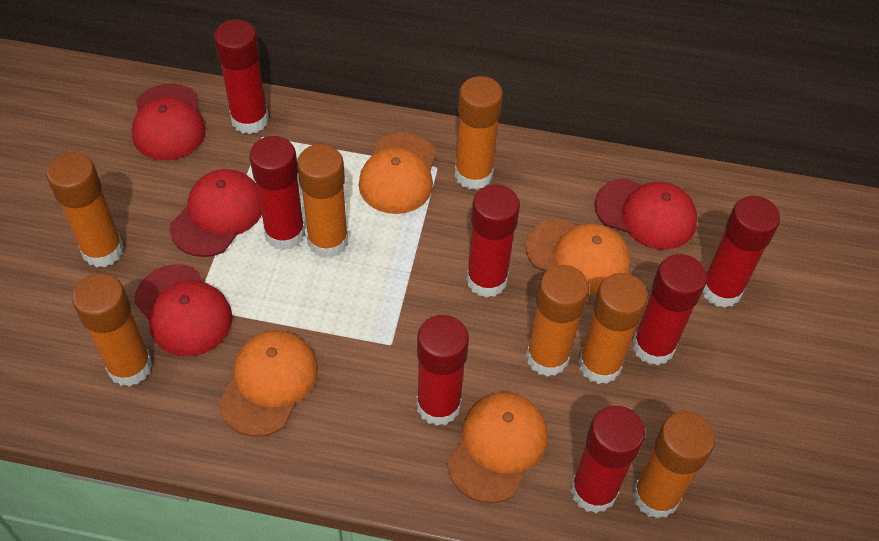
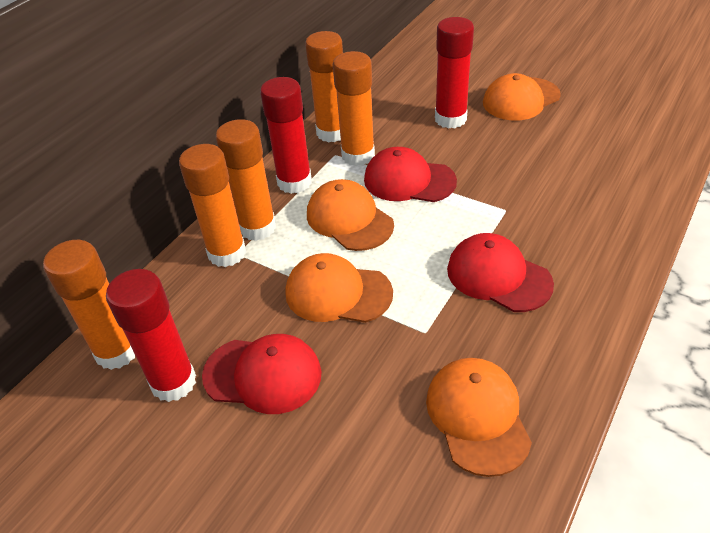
orange glue stick: 7 -> 5
red cap: 4 -> 3
red glue stick: 7 -> 3

